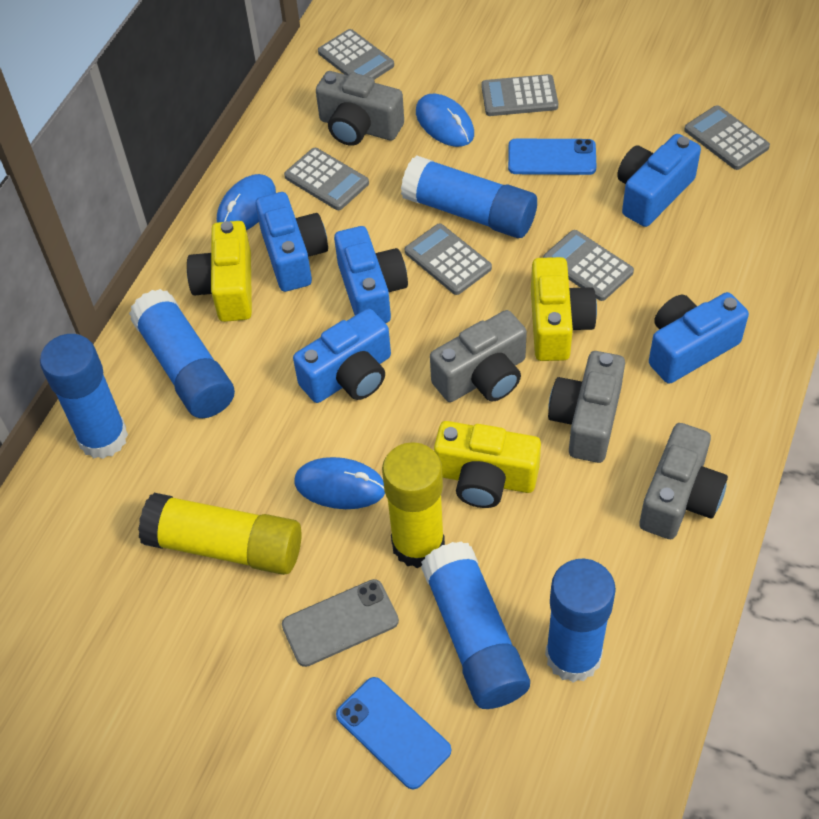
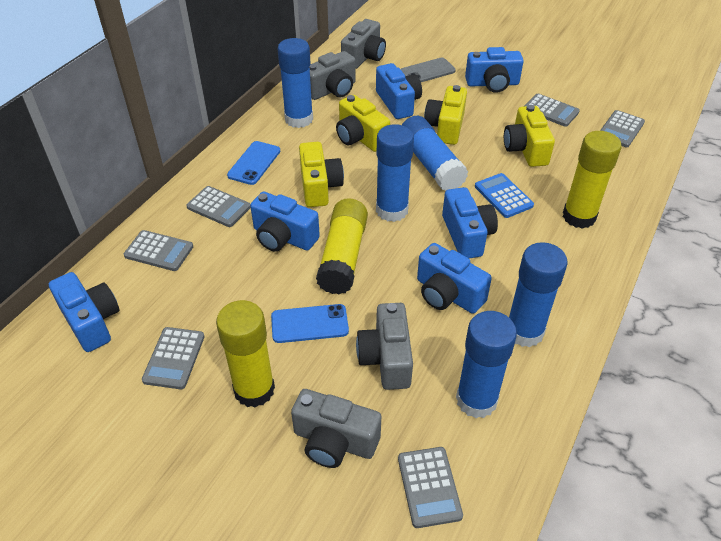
blue calculator: 0 -> 1
blue camera: 5 -> 6
blue mouse: 3 -> 0
yellow camera: 3 -> 4
yellow glue stick: 2 -> 3

